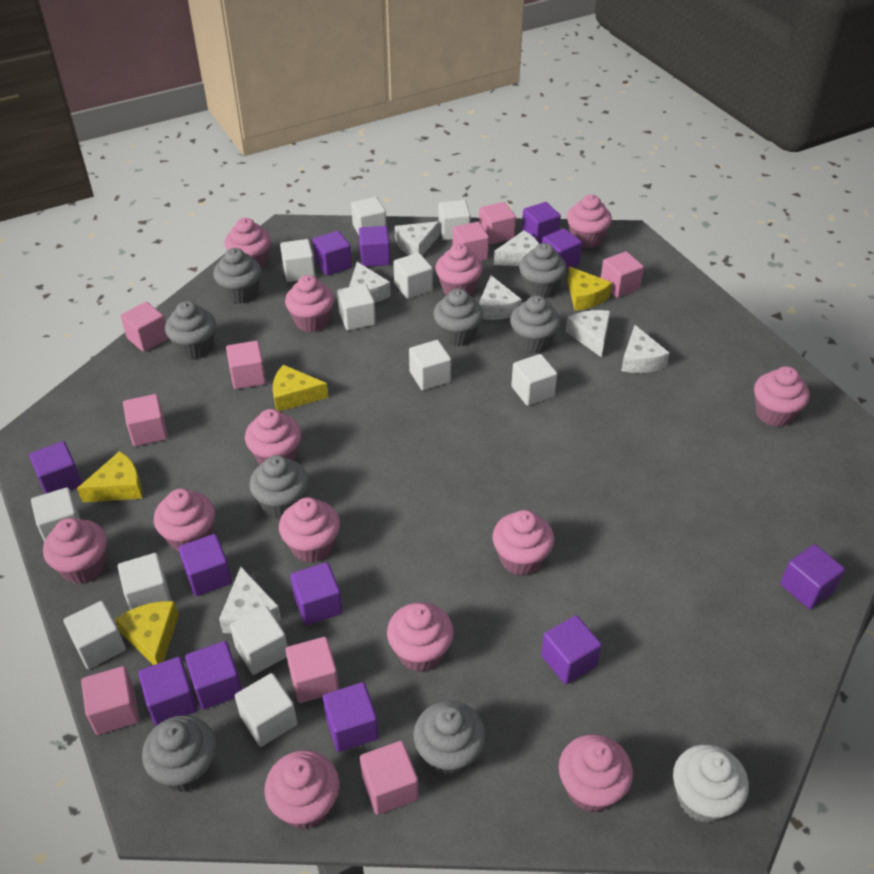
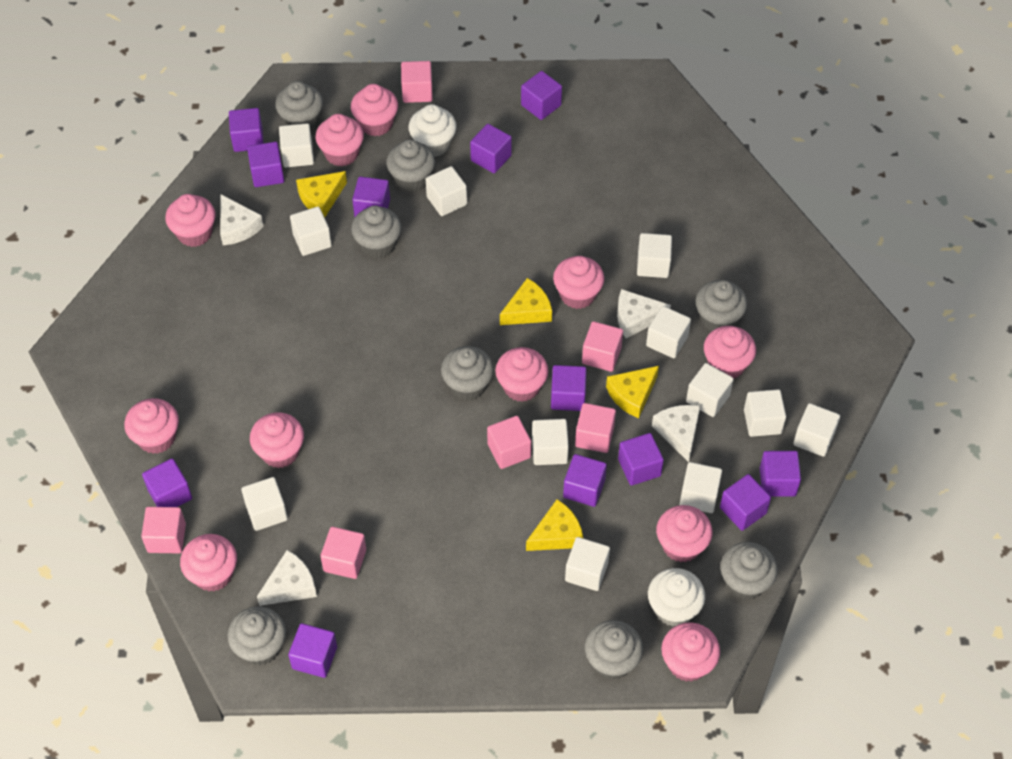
pink cube: 9 -> 6
pink cupcake: 13 -> 11
white cheese: 7 -> 4
white cupcake: 1 -> 2

